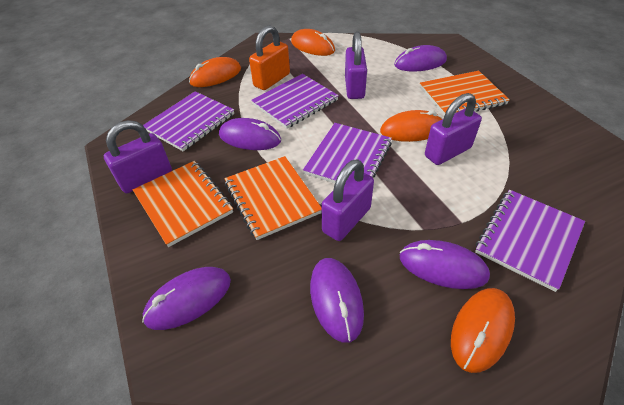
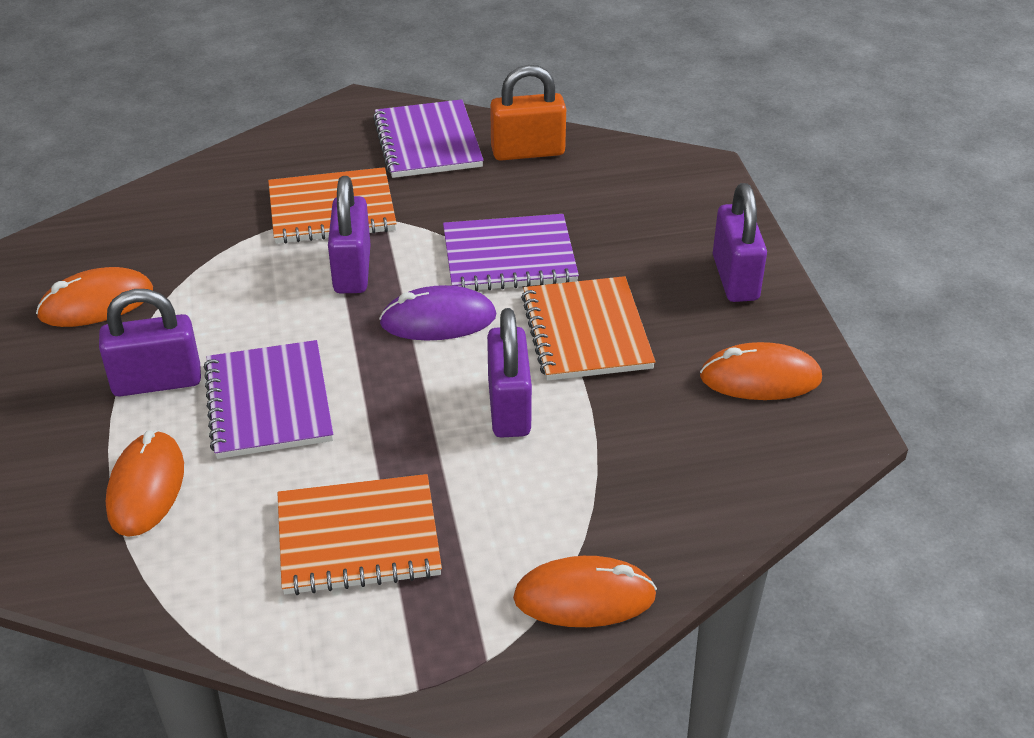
purple mouse: 5 -> 1
purple notebook: 4 -> 3

